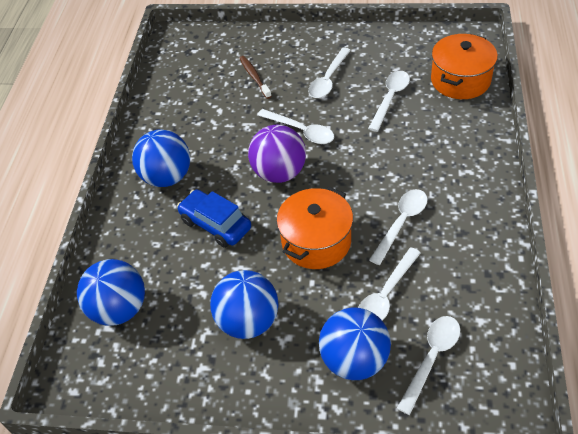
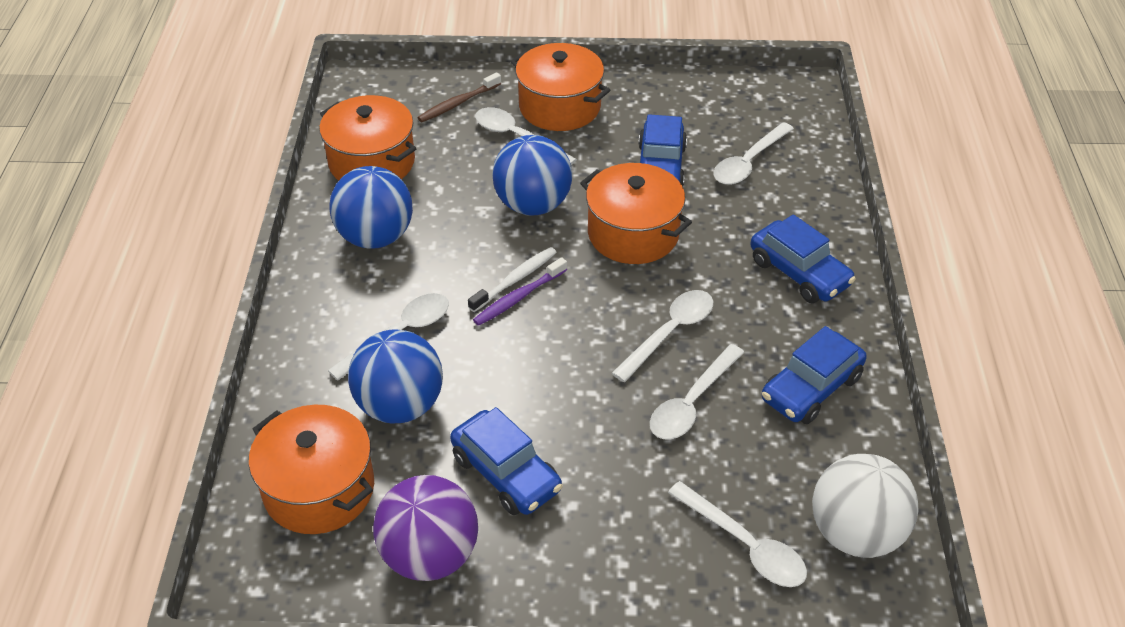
blue ball: 4 -> 3
blue car: 1 -> 4
orange pot: 2 -> 4
purple toothbrush: 0 -> 1
white ball: 0 -> 1
white toothbrush: 0 -> 1

